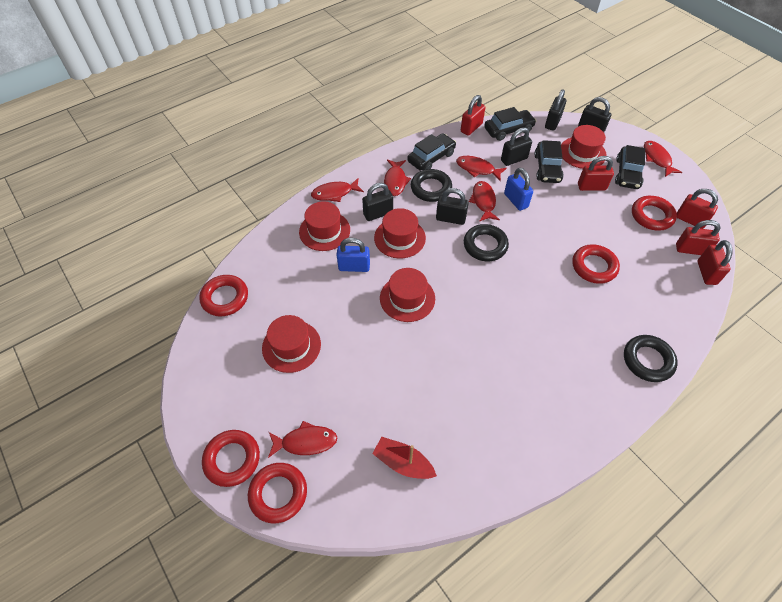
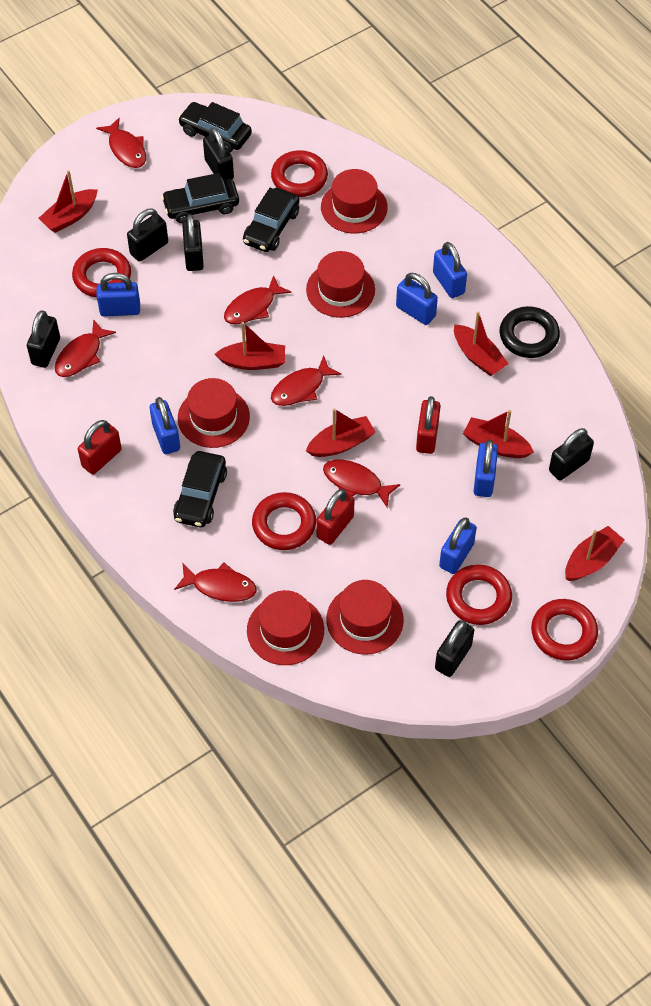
black padlock: 5 -> 6
black ring: 3 -> 1
blue padlock: 2 -> 6
red boat: 1 -> 6
red padlock: 5 -> 3

